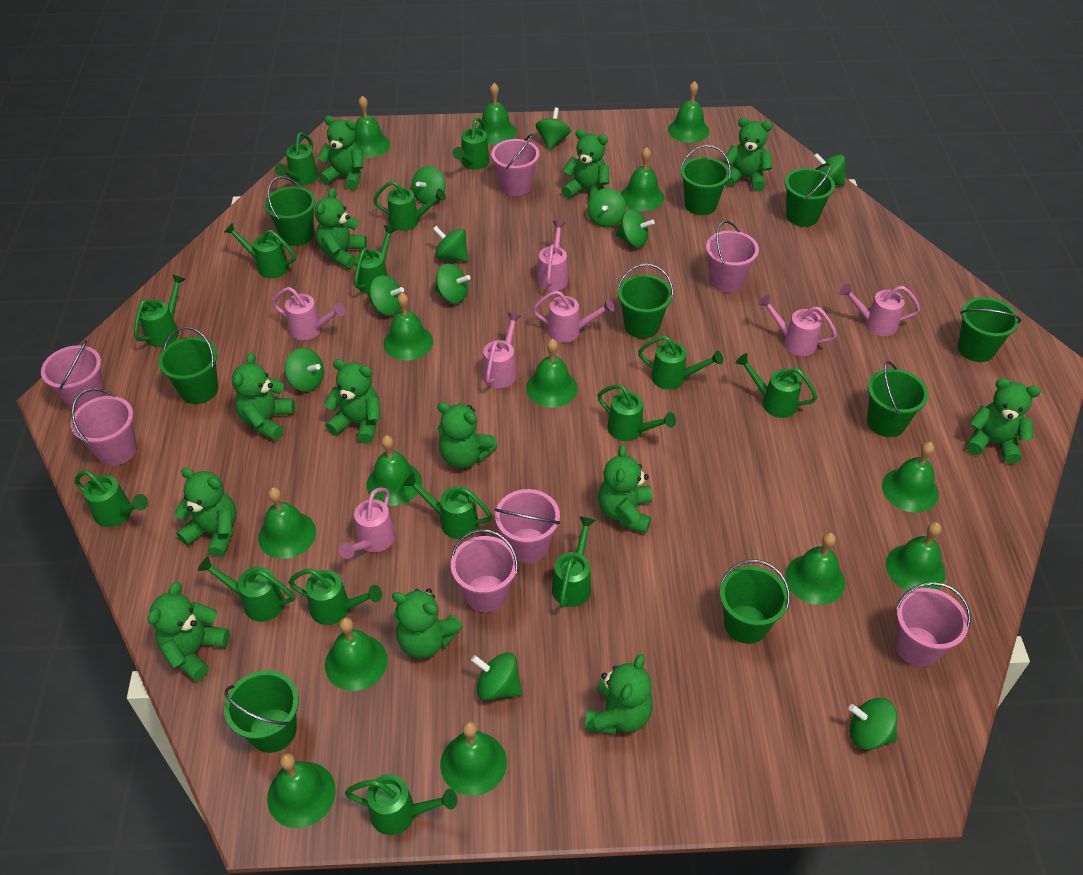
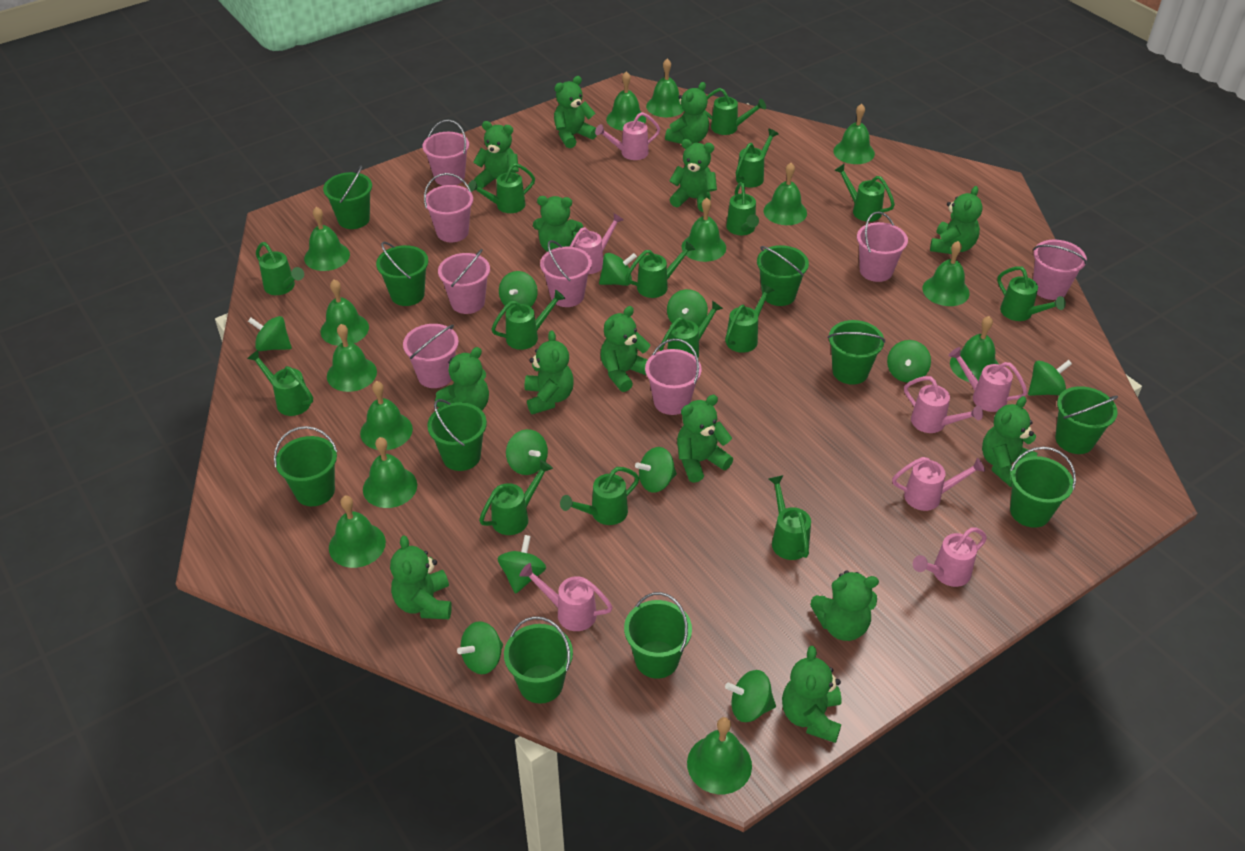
green bucket: 9 -> 10
green teddy bear: 13 -> 14
pink bucket: 7 -> 8

